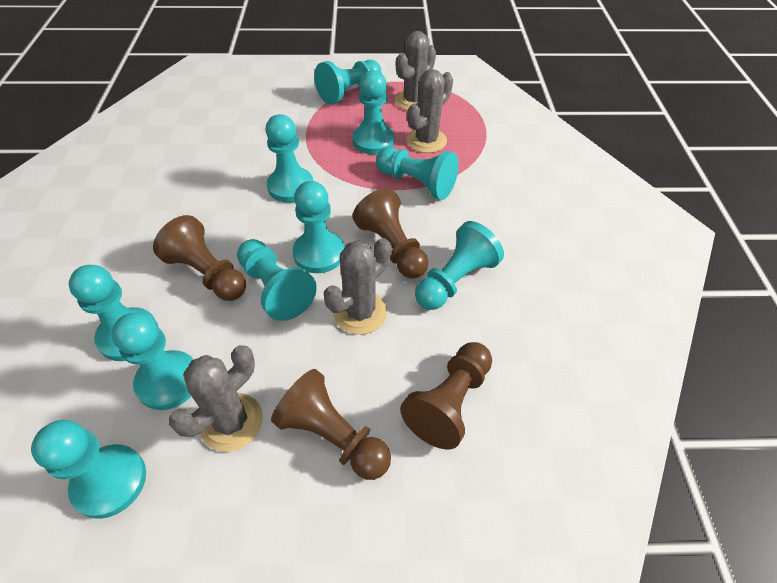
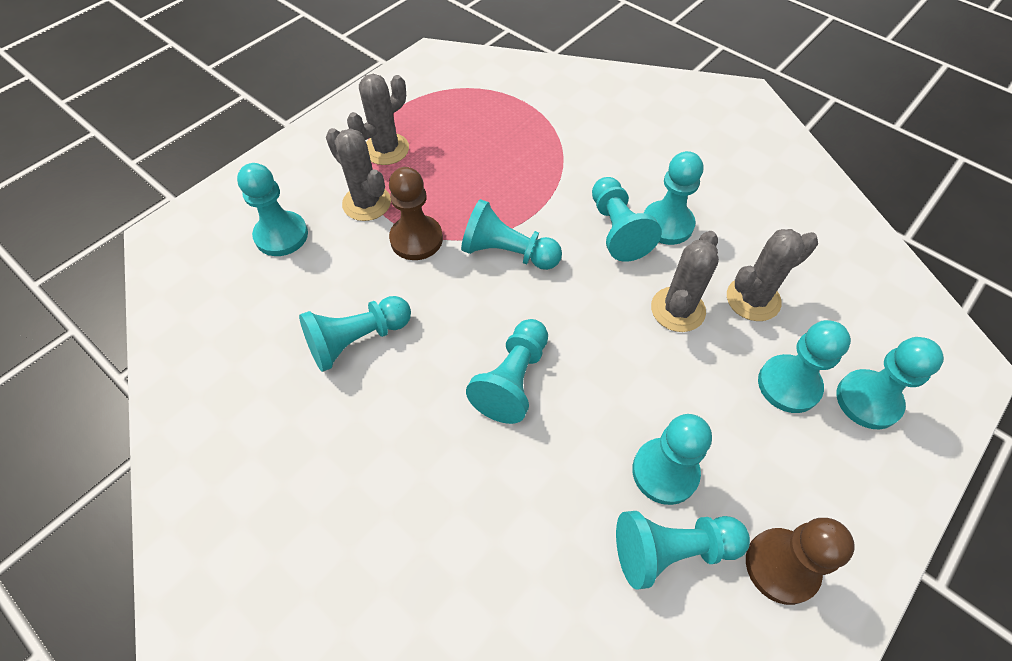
brown pawn: 4 -> 2

